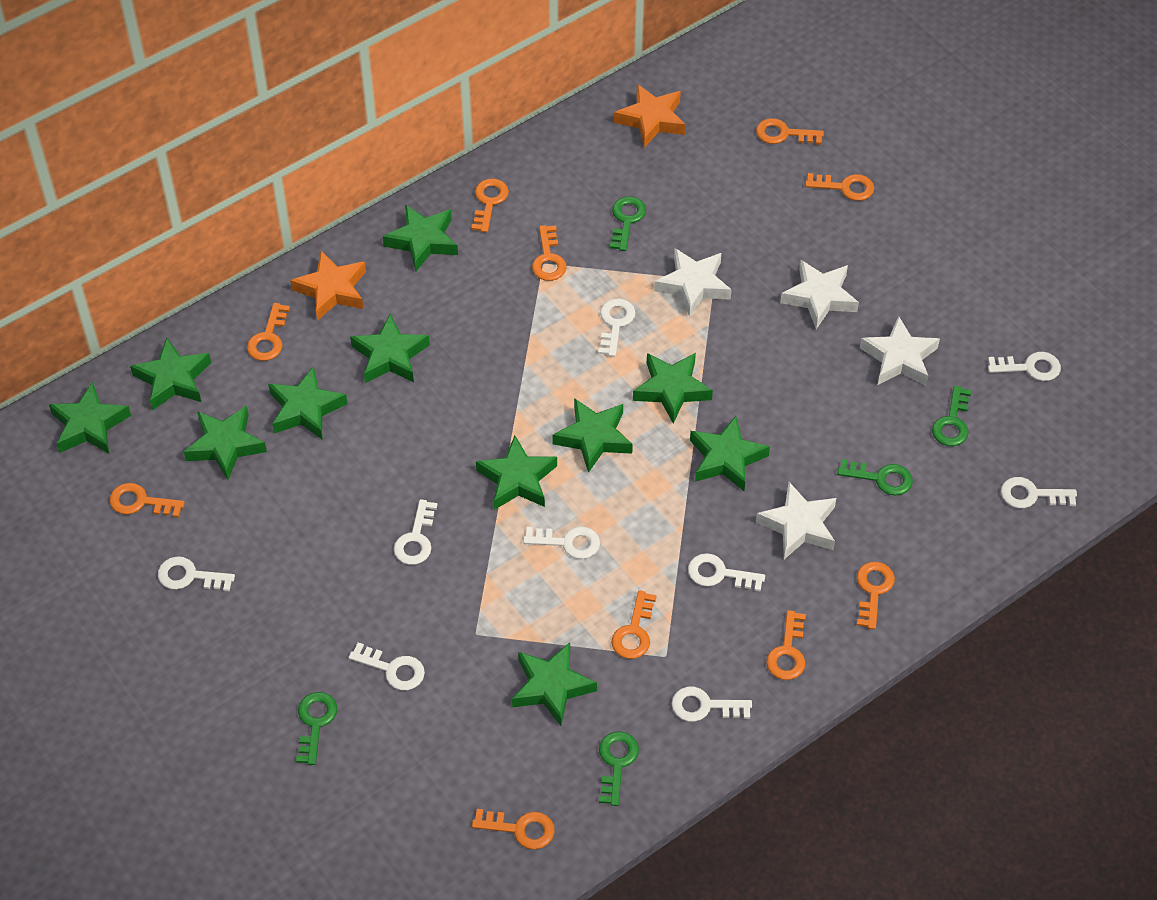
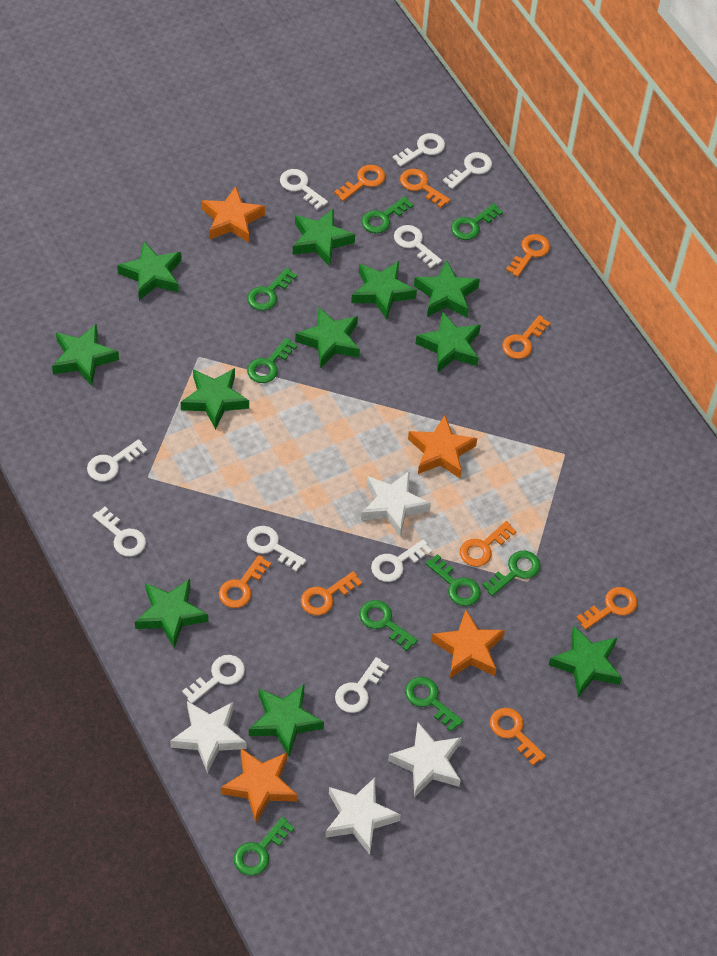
green key: 5 -> 9
orange key: 10 -> 9
orange star: 2 -> 4
white key: 9 -> 10

